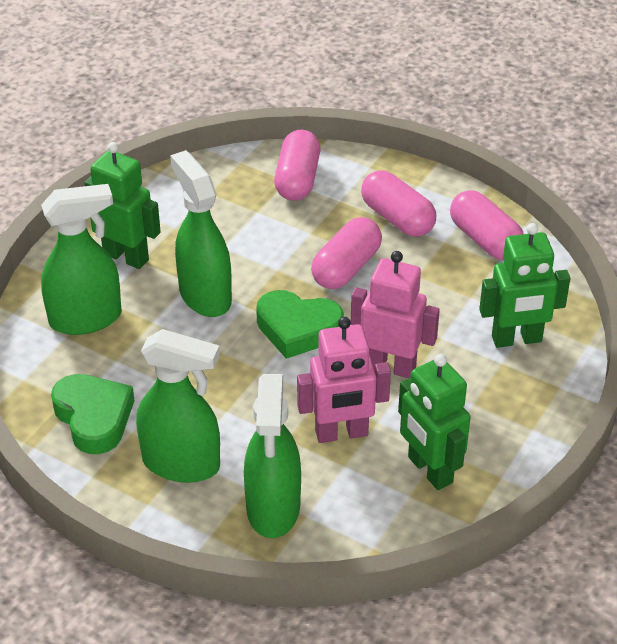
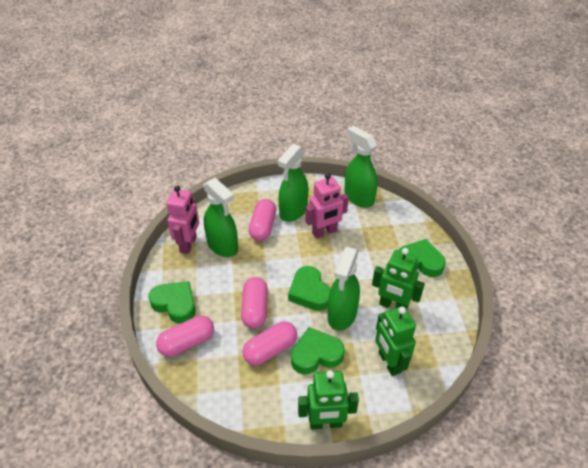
green heart: 2 -> 4

